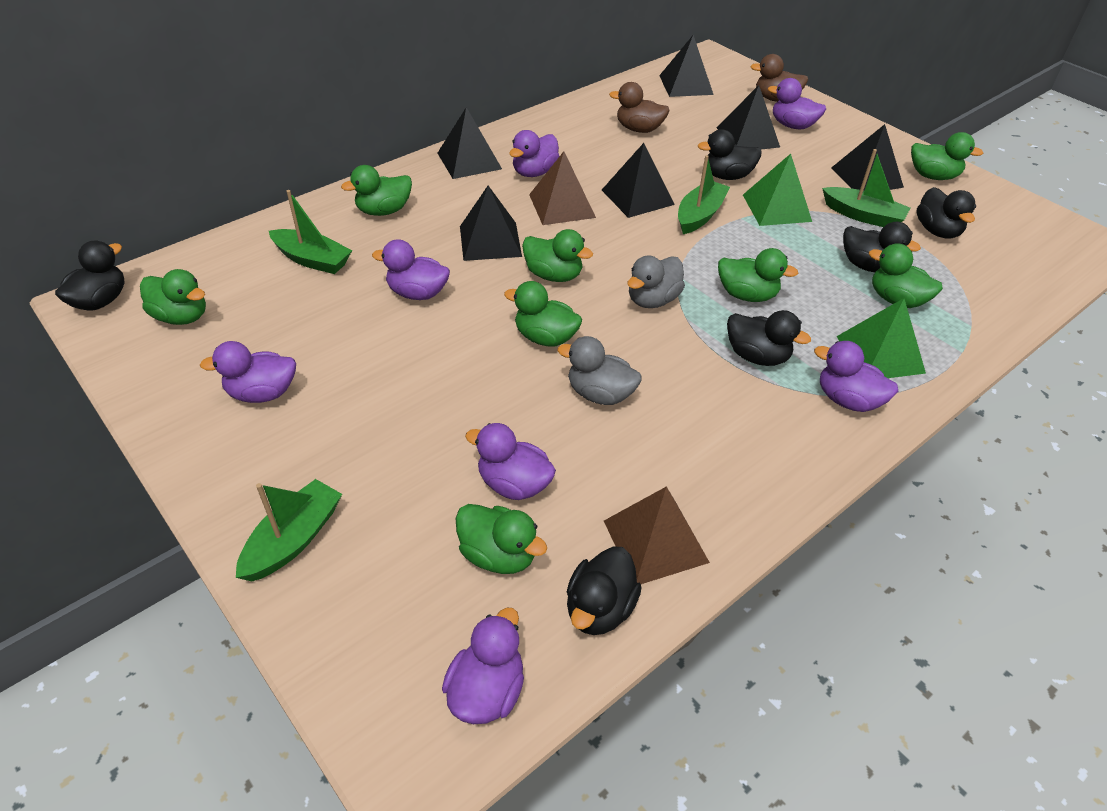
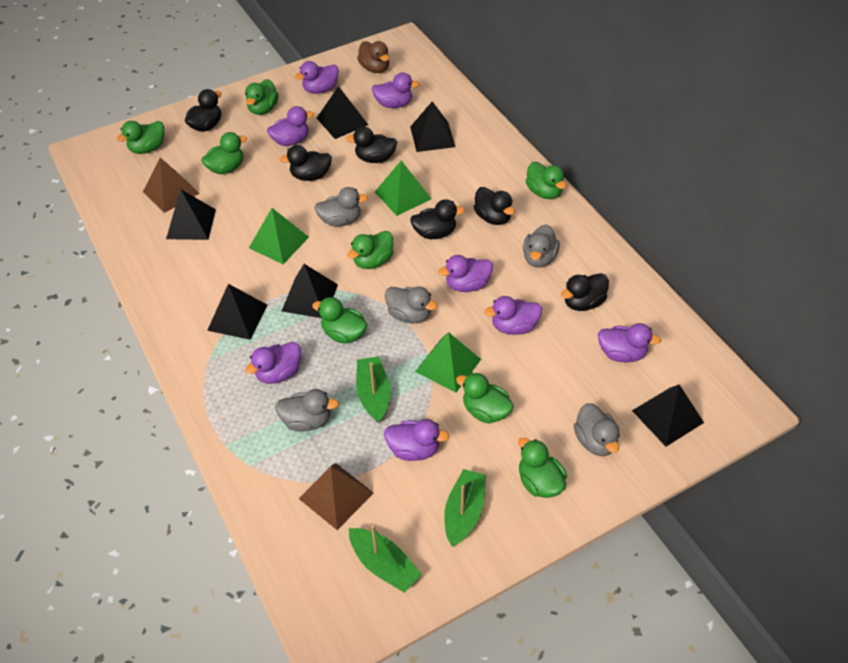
brown duck: 2 -> 1
green boat: 4 -> 3
green pyramid: 2 -> 3
grey duck: 2 -> 5
purple duck: 7 -> 8

